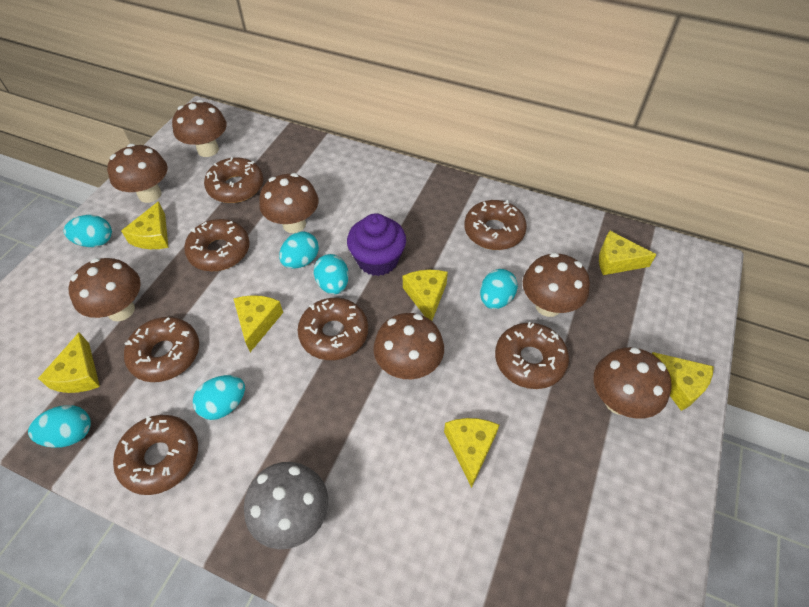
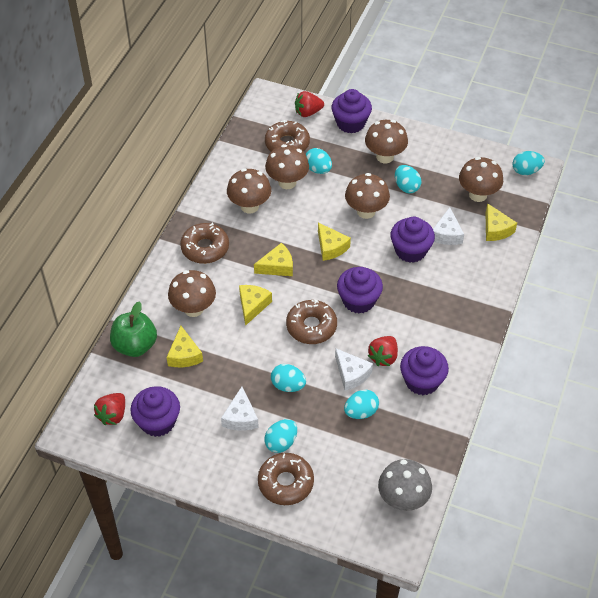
brown donut: 7 -> 4
brown mushroom: 7 -> 6
green apple: 0 -> 1
purple cupcake: 1 -> 5
red strawberry: 0 -> 3
white cheese: 0 -> 3
yellow cheese: 7 -> 5

